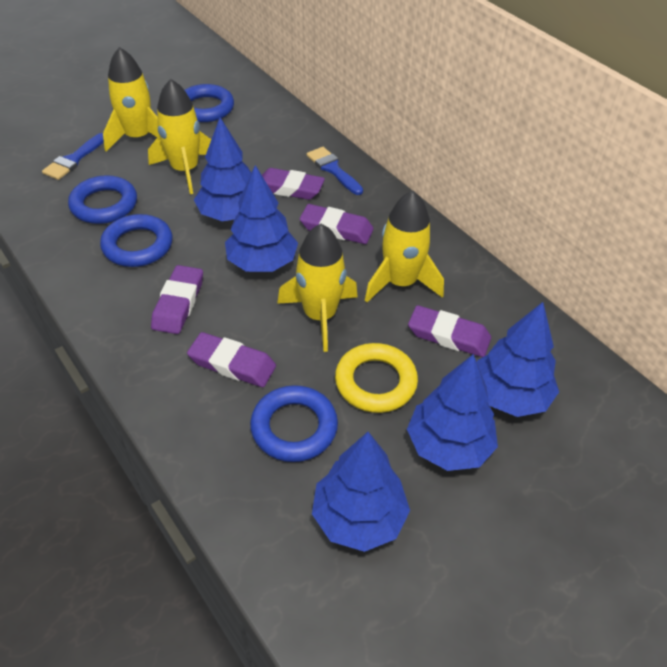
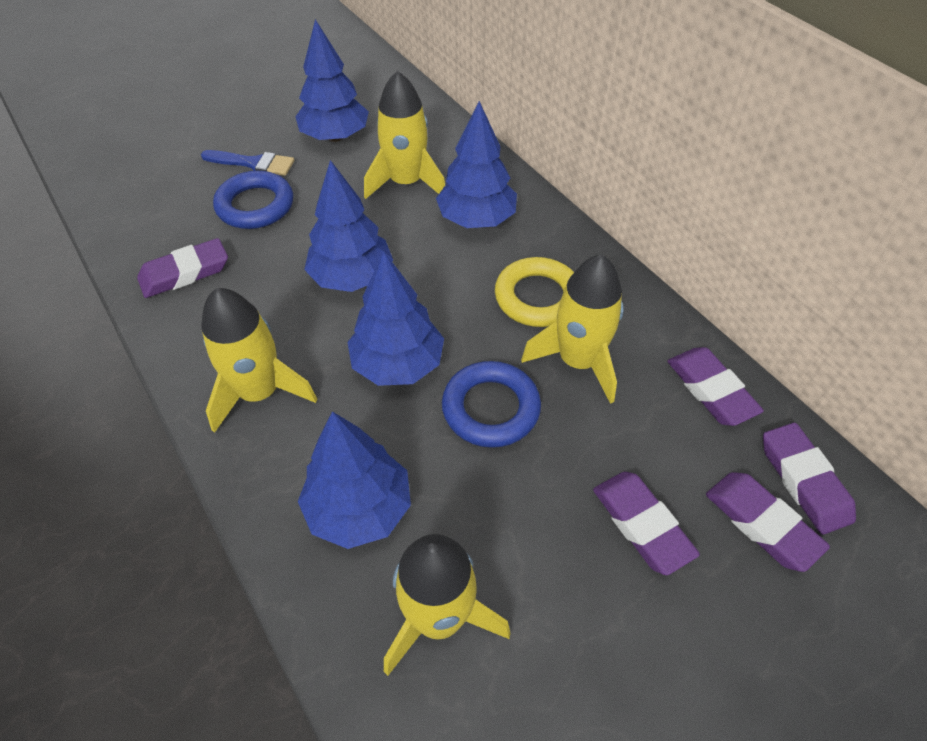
blue brush: 2 -> 1
blue ring: 4 -> 2

